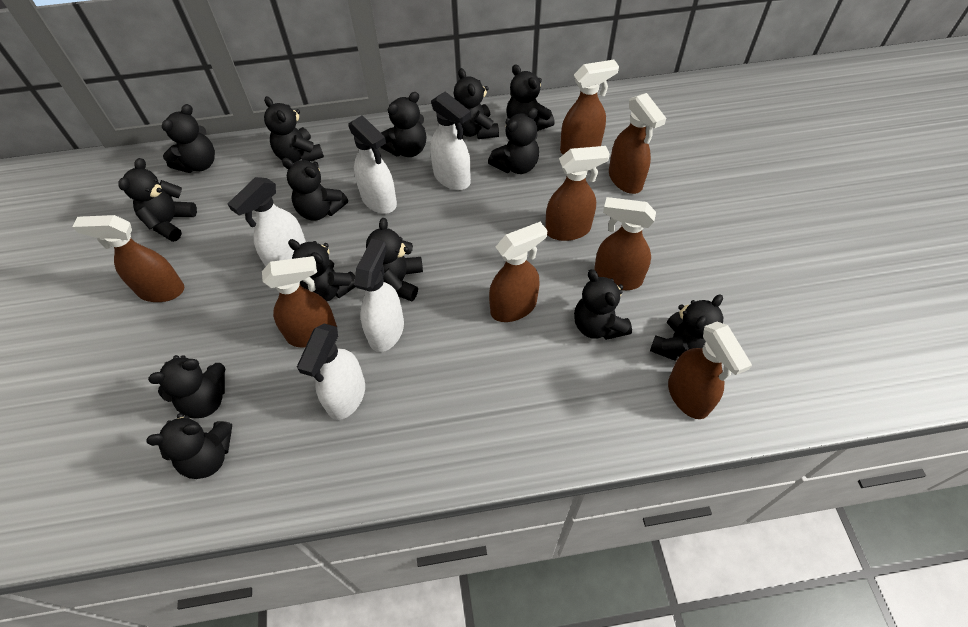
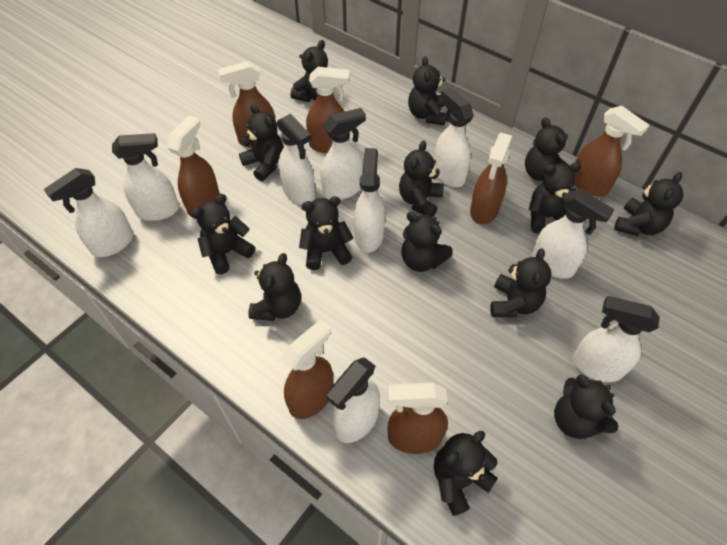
brown spray bottle: 8 -> 7
white spray bottle: 5 -> 9

